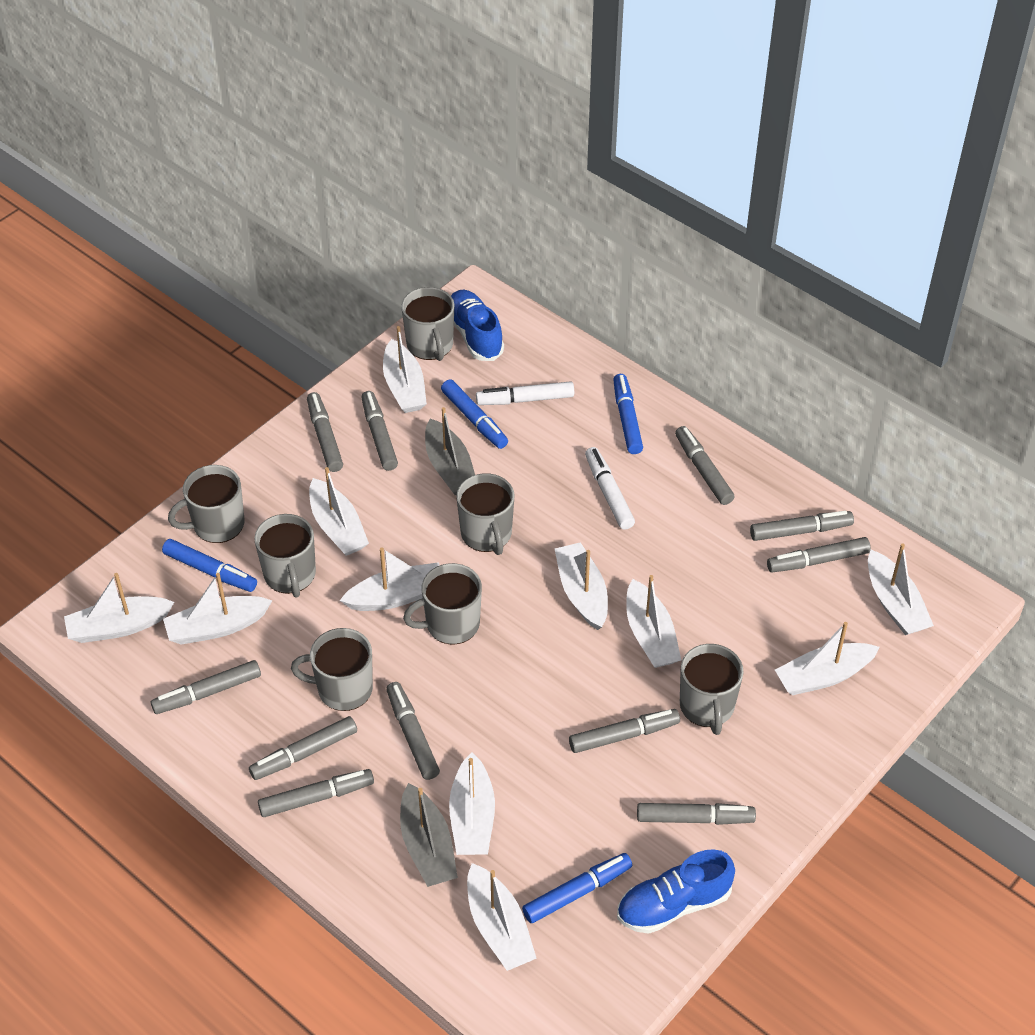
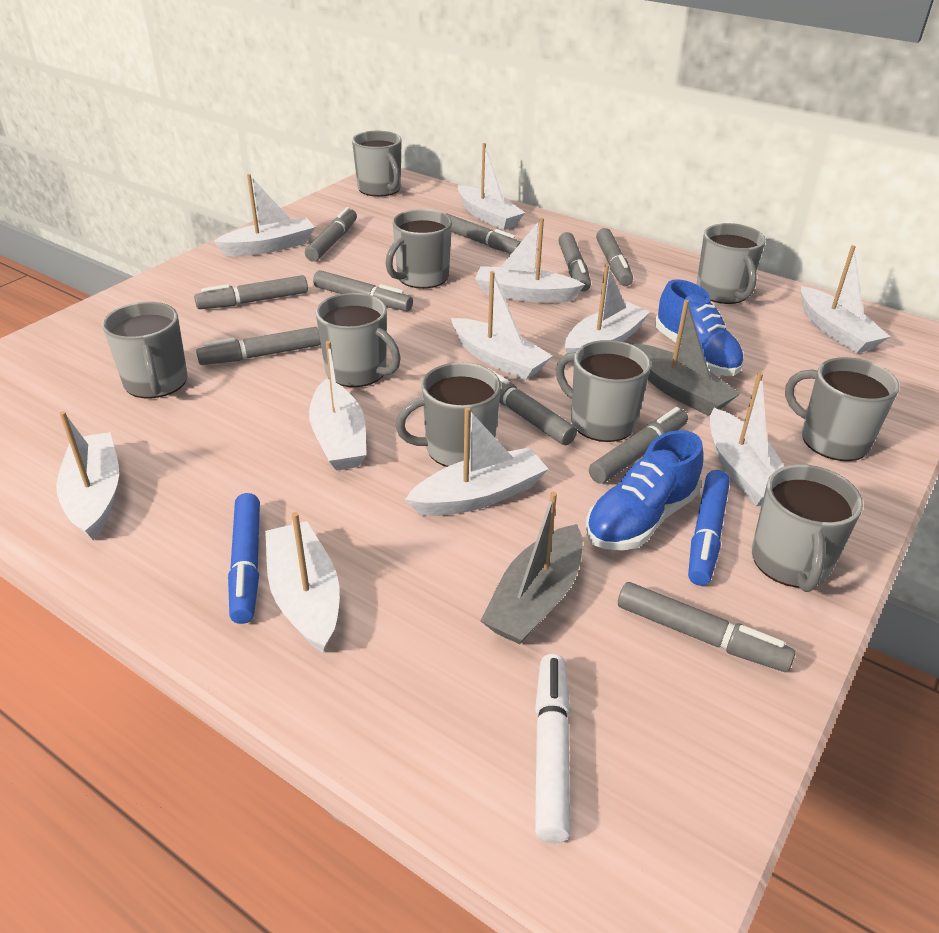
blue marker: 4 -> 2
grey marker: 11 -> 10
grey mug: 7 -> 9
white marker: 2 -> 1

